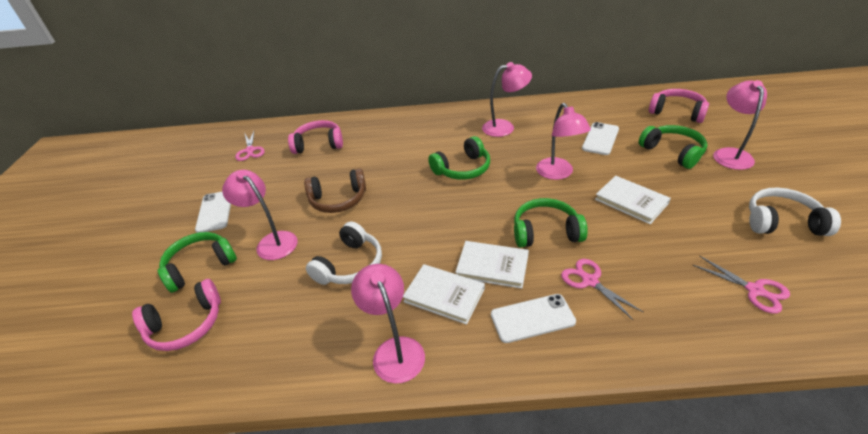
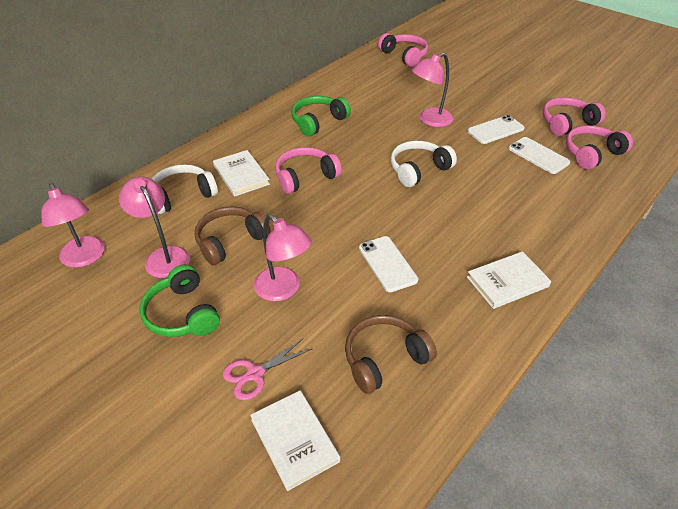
brown headphones: 1 -> 2
green headphones: 4 -> 2
pink headphones: 3 -> 4
pink lamp: 5 -> 4
pink scissors: 3 -> 1

